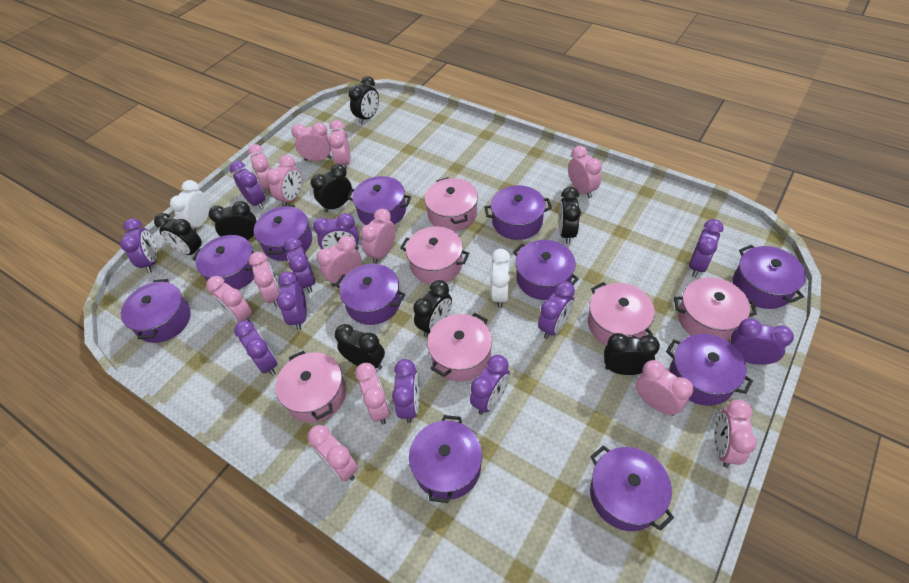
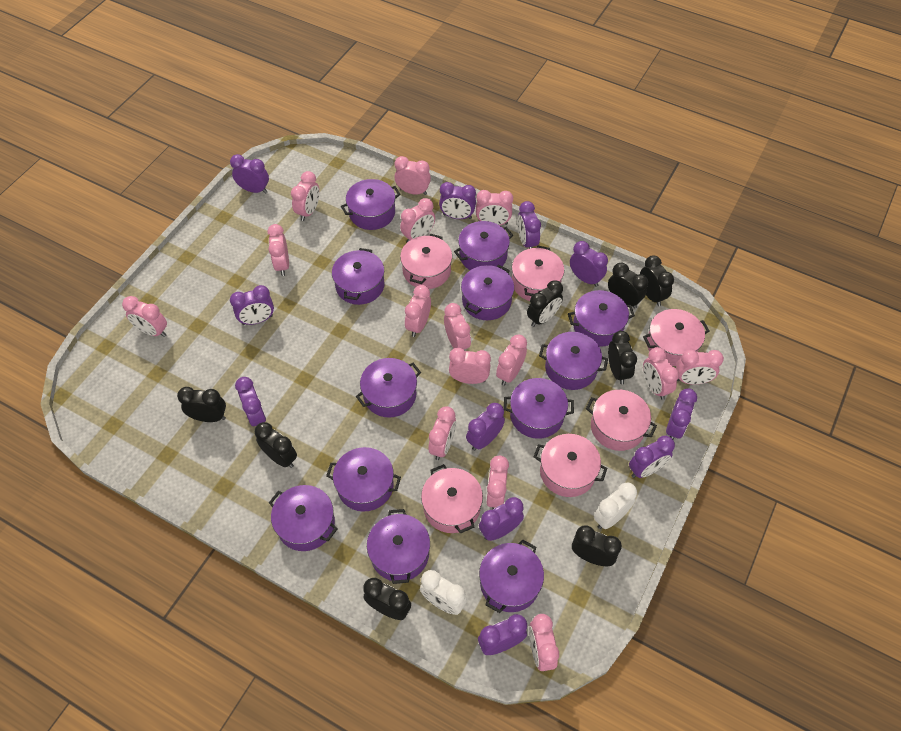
pink clock: 13 -> 15
purple pot: 11 -> 12

